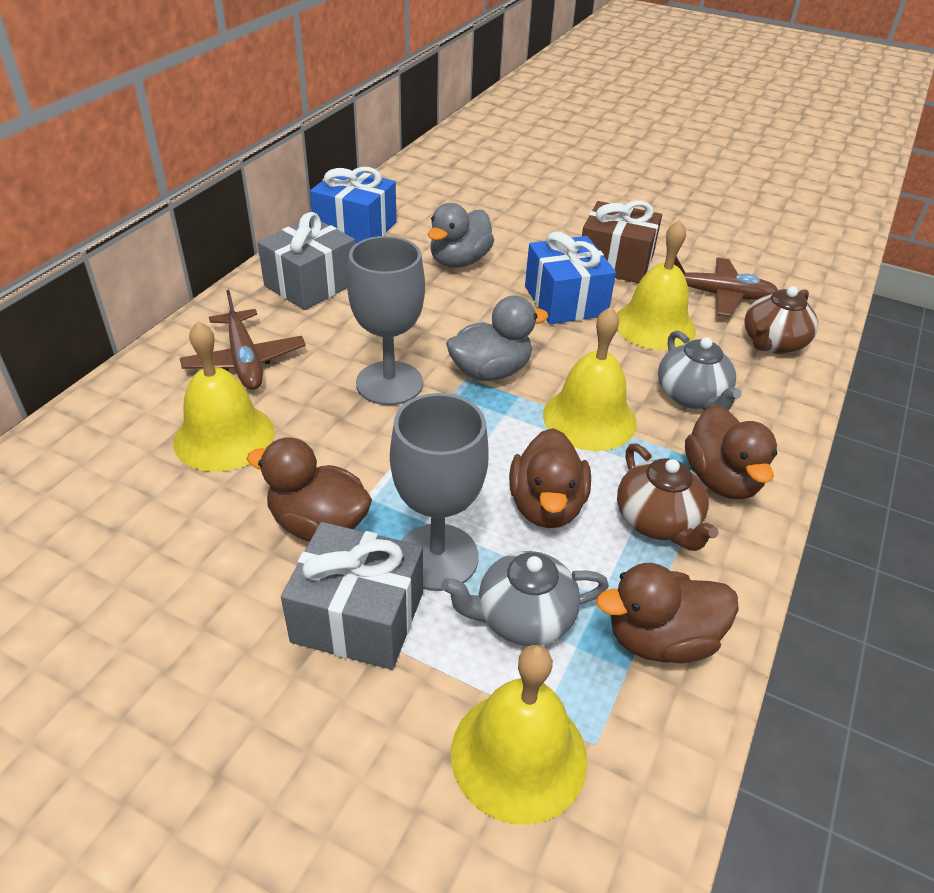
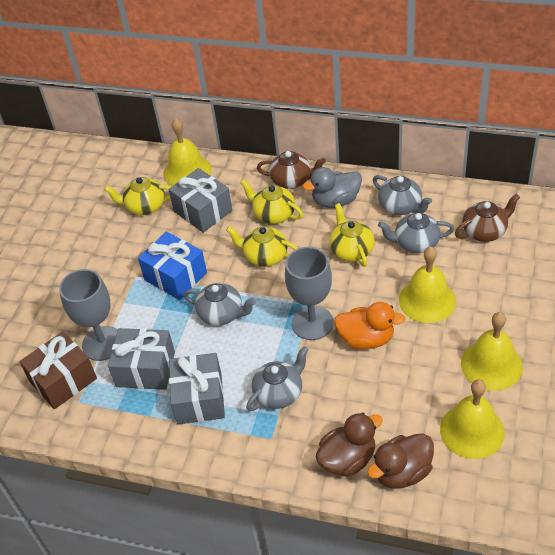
blue gift: 2 -> 1
brown duck: 4 -> 2
brown plane: 2 -> 0
grey duck: 2 -> 1
grey gift: 2 -> 3
grey teapot: 2 -> 4
orange duck: 0 -> 1
yellow teapot: 0 -> 4

